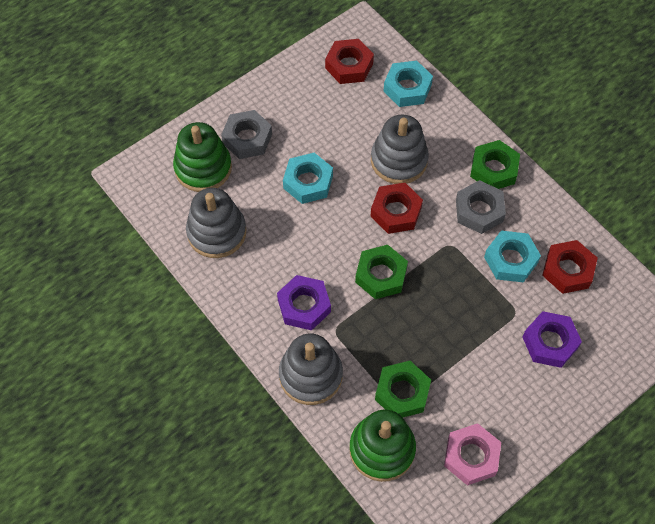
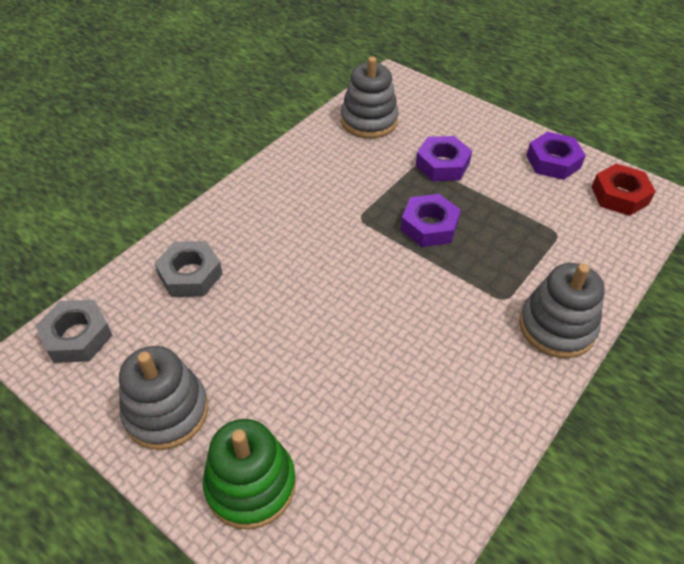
green nut: 3 -> 0
green stacking toy: 2 -> 1
pink nut: 1 -> 0
purple nut: 2 -> 3
red nut: 3 -> 1
turquoise nut: 3 -> 0

